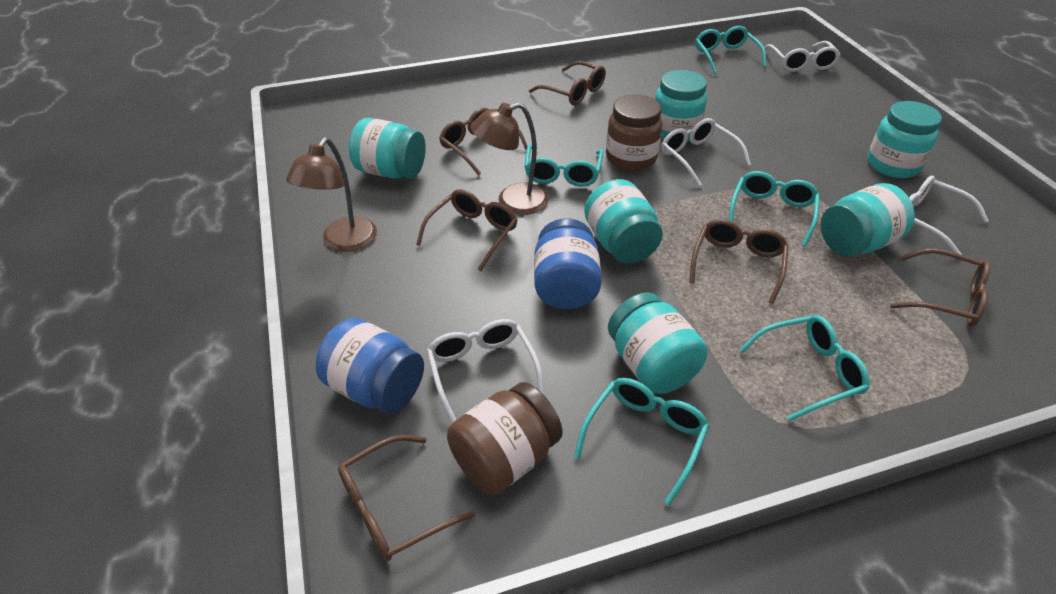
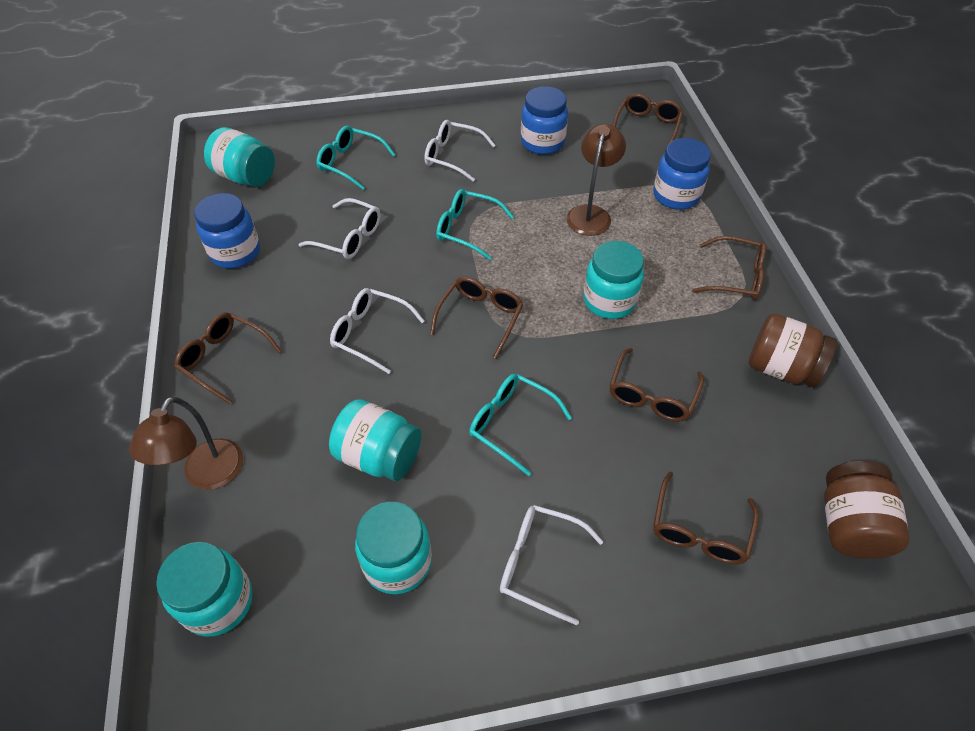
blue jar: 2 -> 3
turquoise glasses: 5 -> 3
turquoise jar: 6 -> 5

